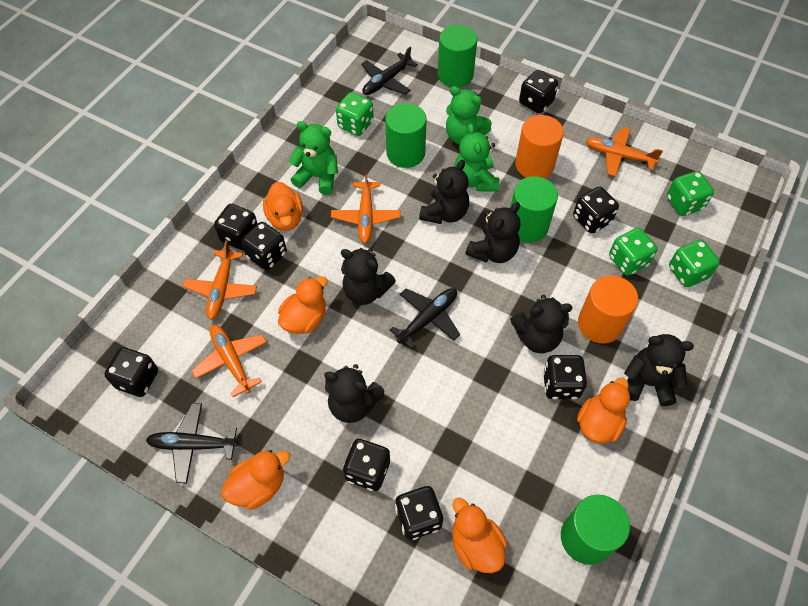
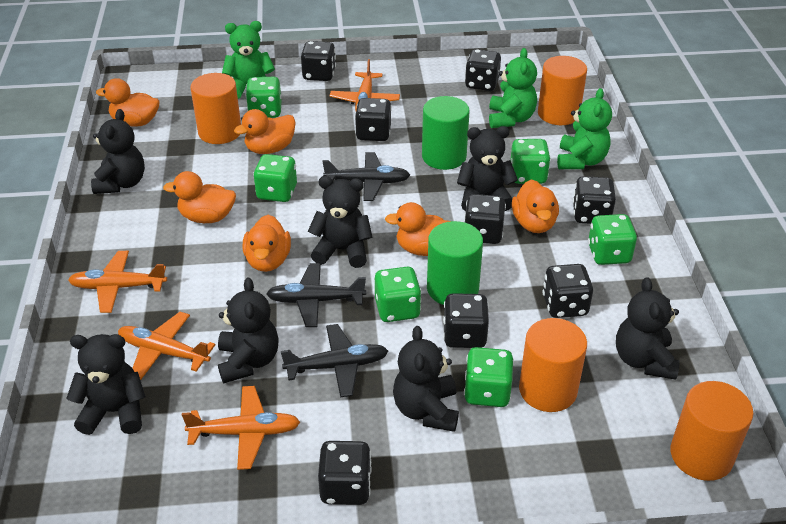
black teddy bear: 6 -> 7
green cylinder: 4 -> 2
green dice: 4 -> 6
orange cylinder: 2 -> 4
orange duck: 5 -> 6

